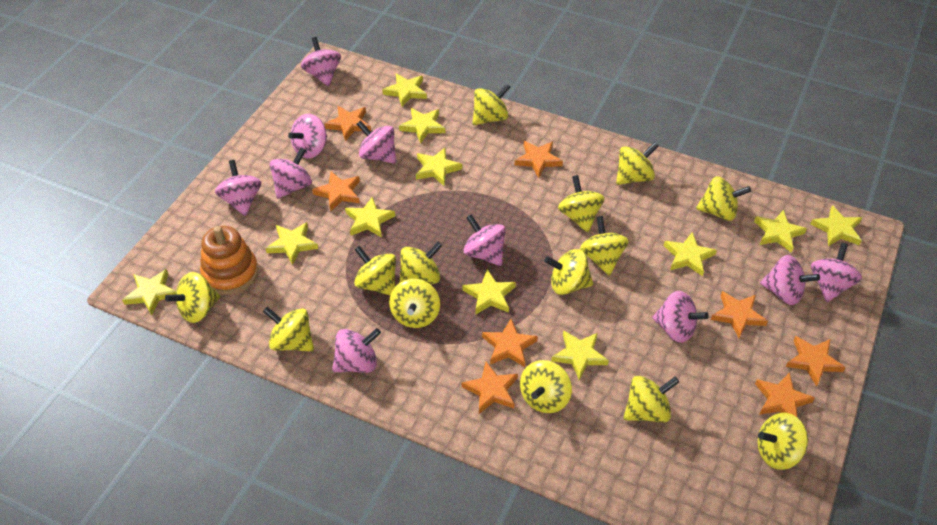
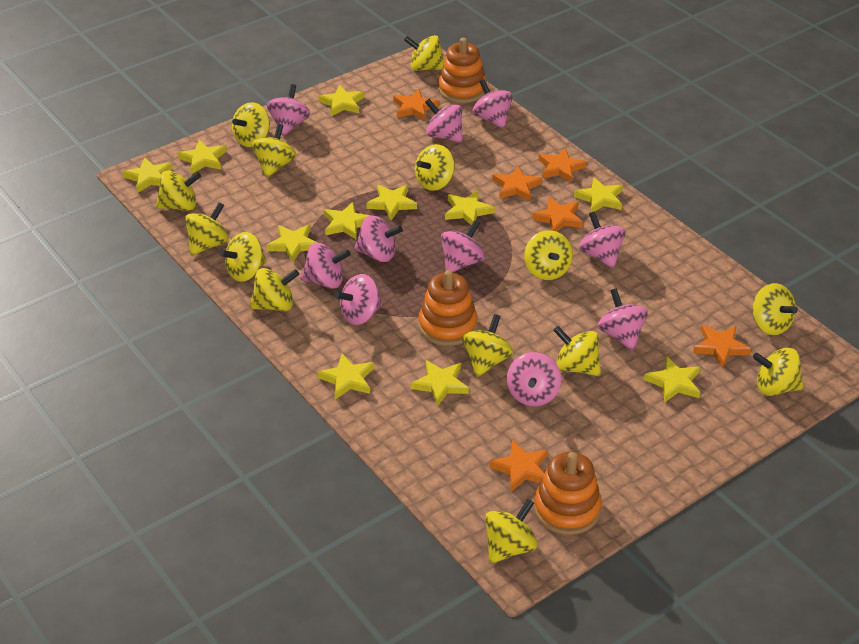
orange stacking toy: 1 -> 3
orange star: 8 -> 6

